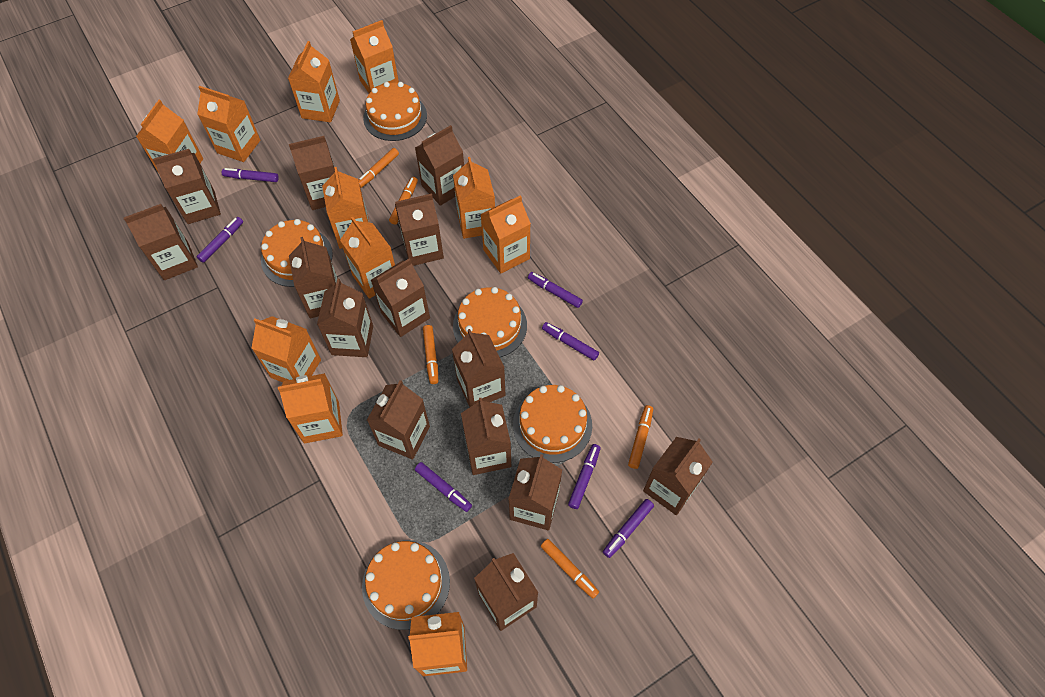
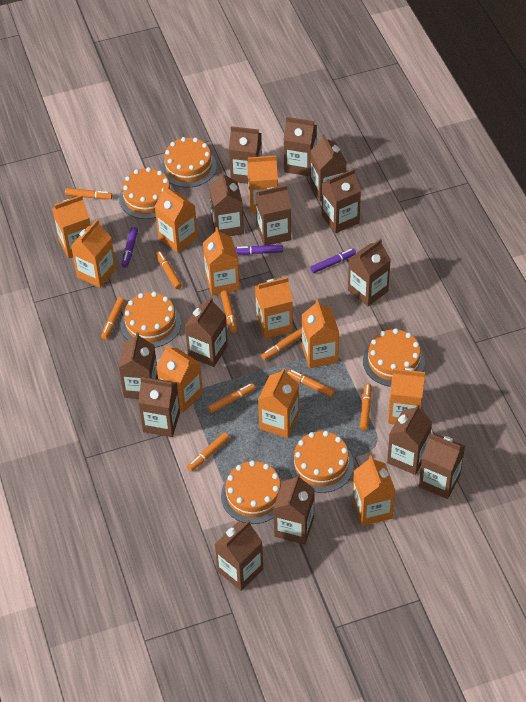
orange cake: 5 -> 6
orange marker: 5 -> 9
purple marker: 7 -> 3

